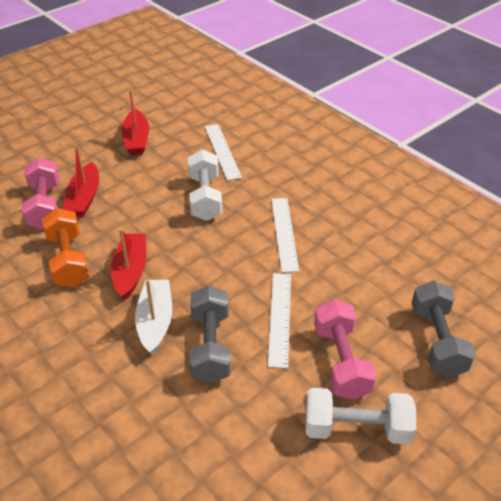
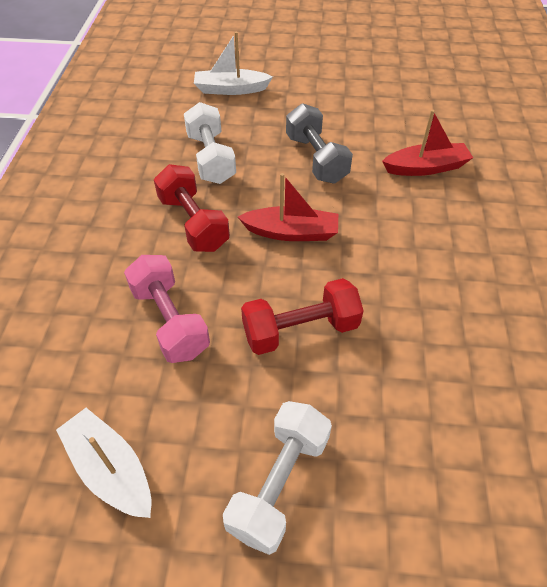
grey dumbbell: 2 -> 1
orange dumbbell: 1 -> 0
pink dumbbell: 2 -> 1
red boat: 3 -> 2
red dumbbell: 0 -> 2
white boat: 1 -> 2
white ruler: 3 -> 0

